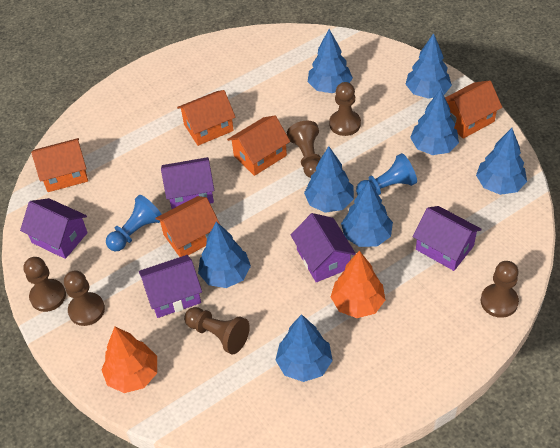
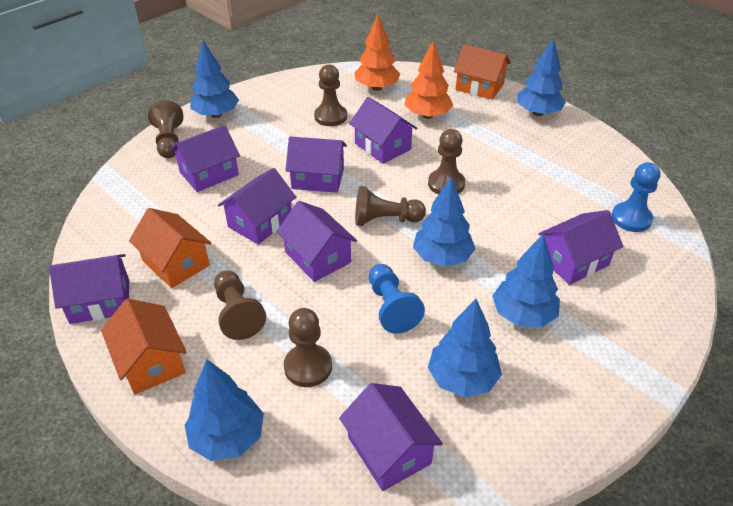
blue tree: 8 -> 6
orange house: 5 -> 3
purple house: 5 -> 8

